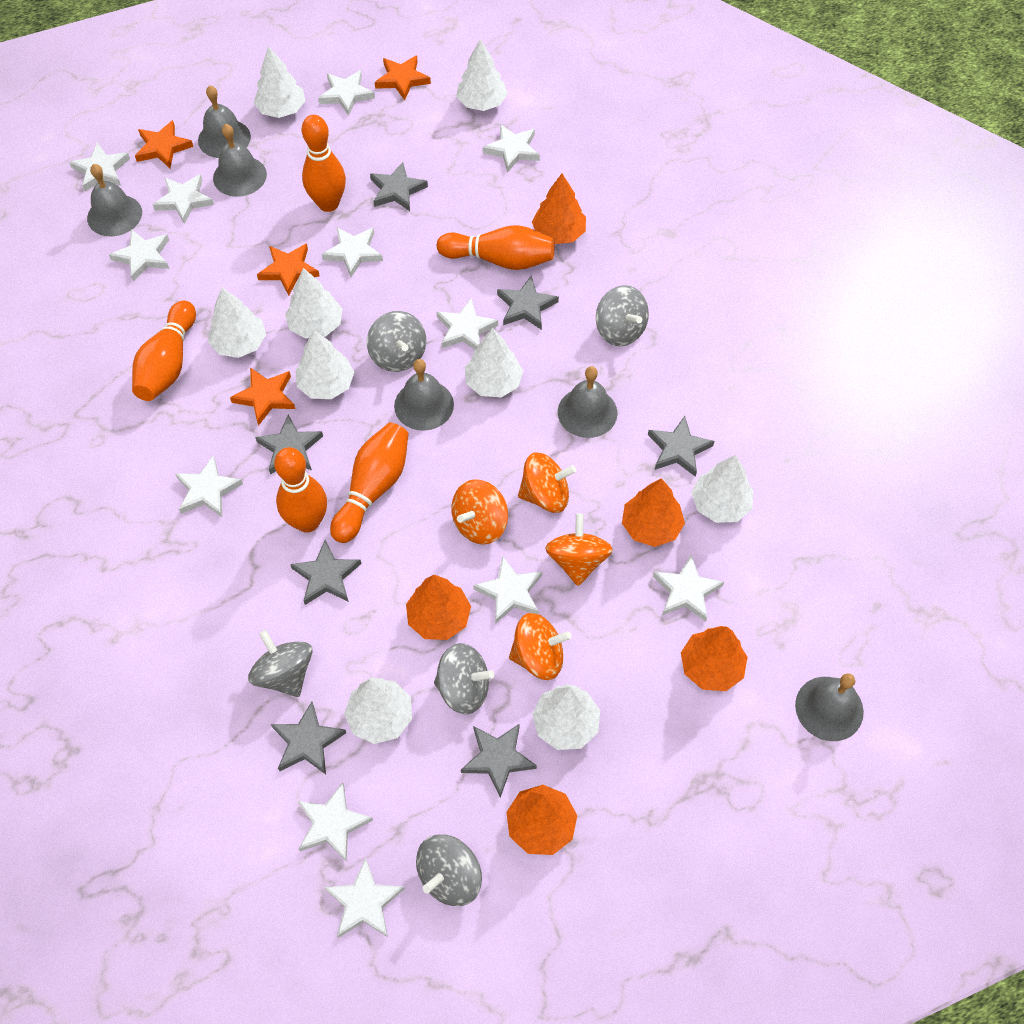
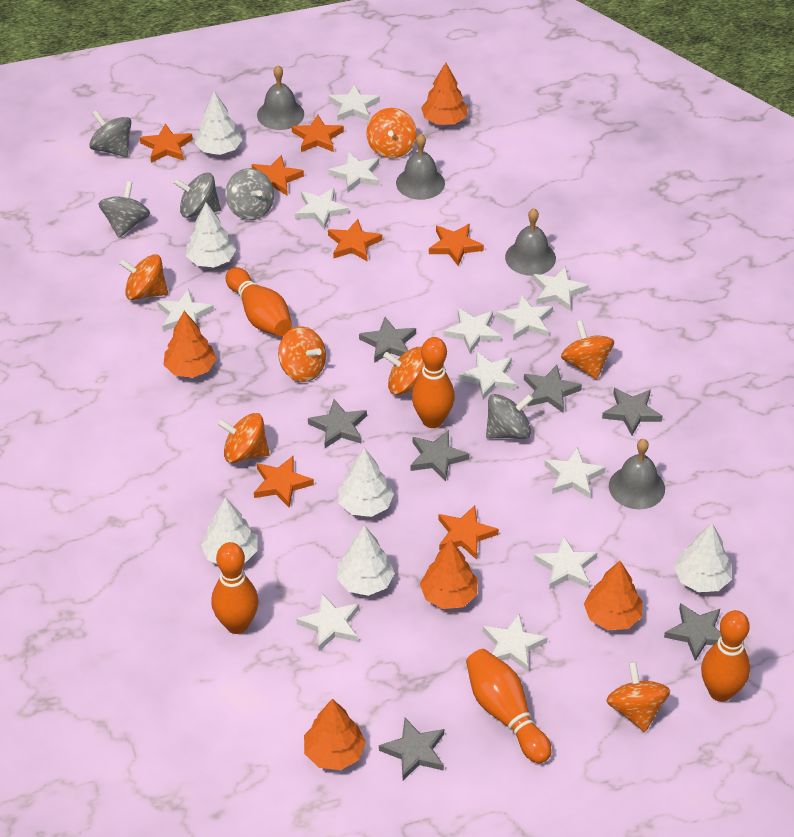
grey bell: 6 -> 4
orange spinning top: 4 -> 7
orange star: 4 -> 7
white tree: 9 -> 6

